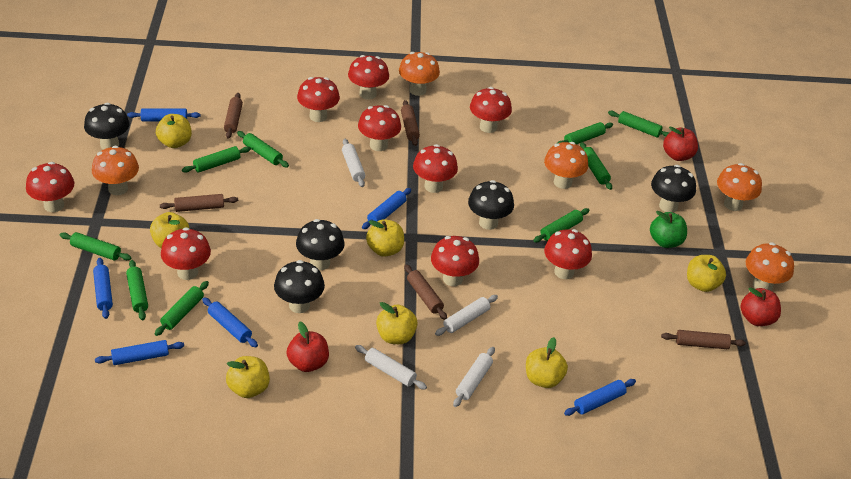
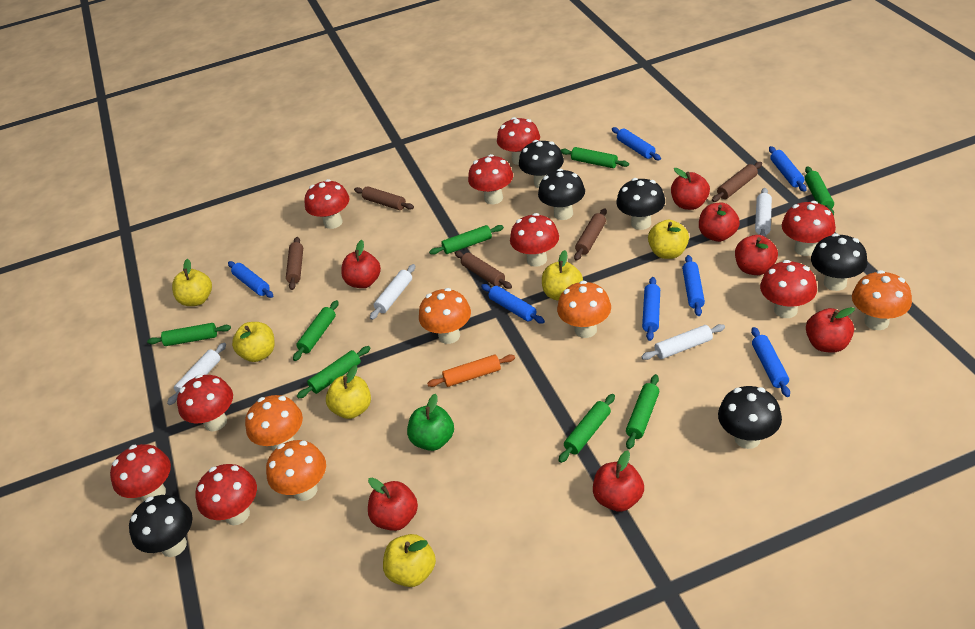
black mushroom: 5 -> 6
blue rolling pin: 6 -> 7
green rolling pin: 9 -> 8
orange rolling pin: 0 -> 1
red apple: 3 -> 7
yellow apple: 7 -> 6

